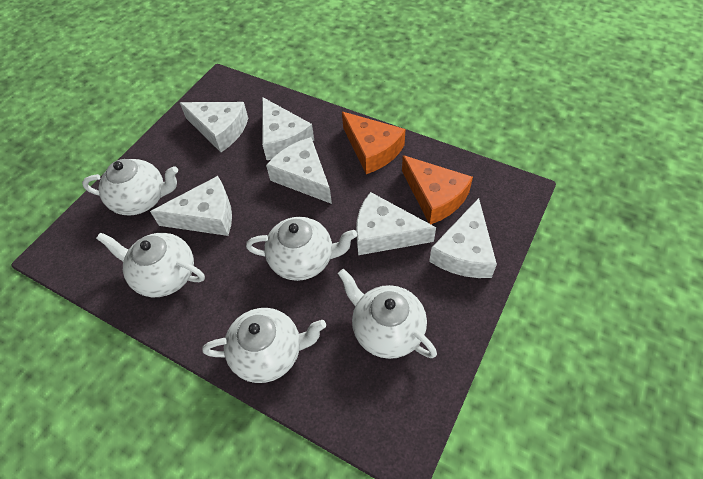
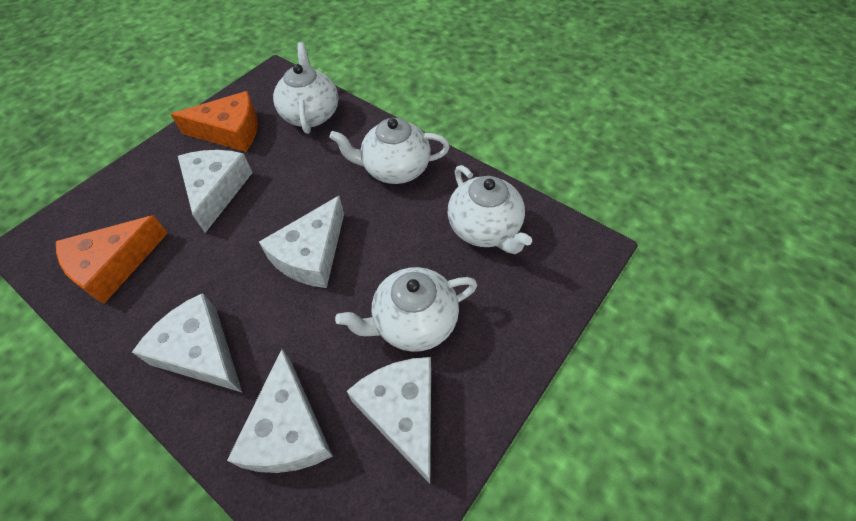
white cheese: 6 -> 5
white teapot: 5 -> 4

